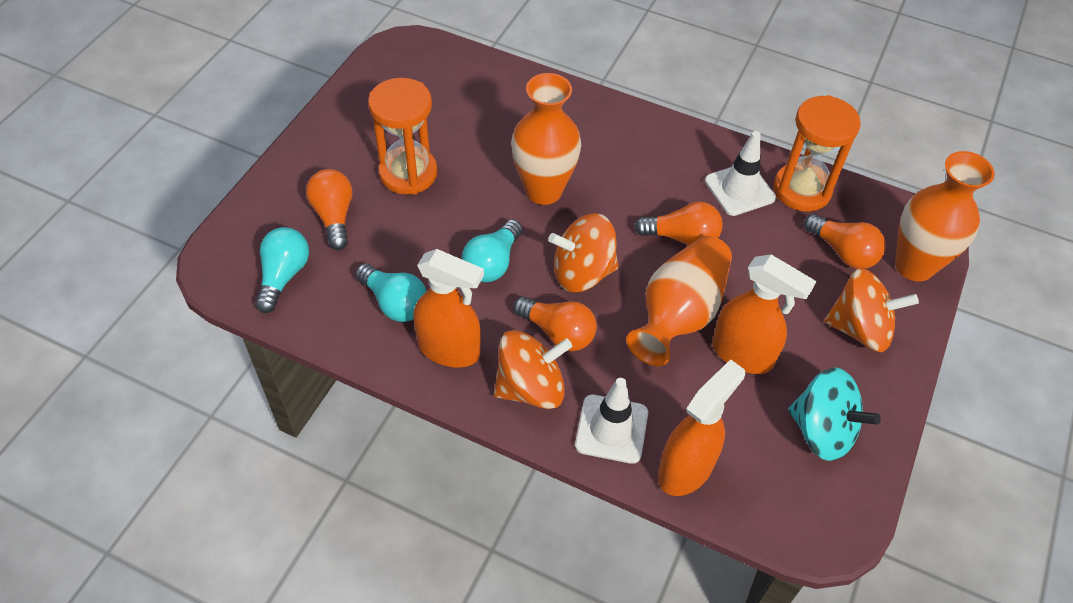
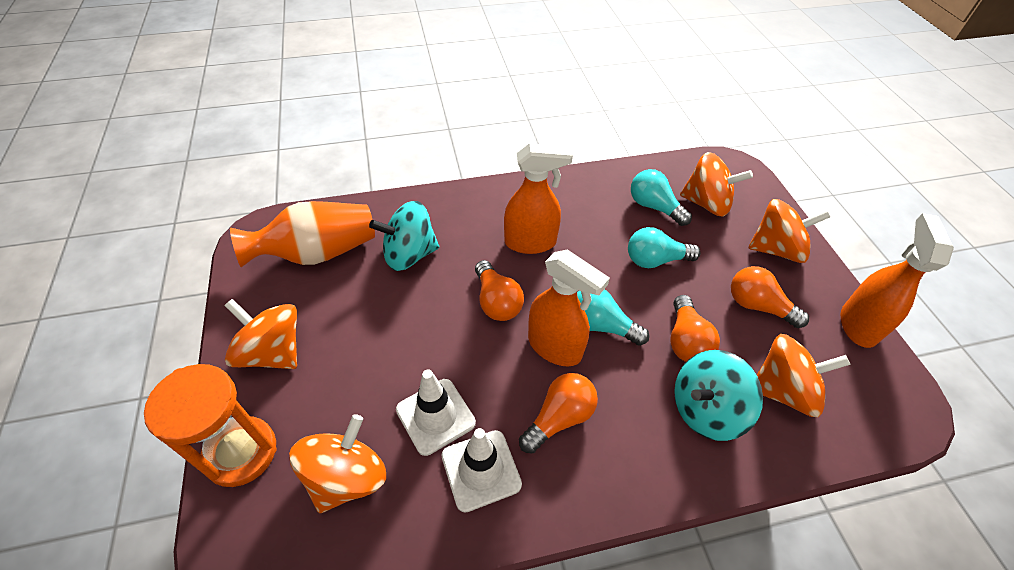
orange hourglass: 2 -> 1
orange spinning top: 3 -> 5
orange vase: 3 -> 1
turquoise spinning top: 1 -> 2

